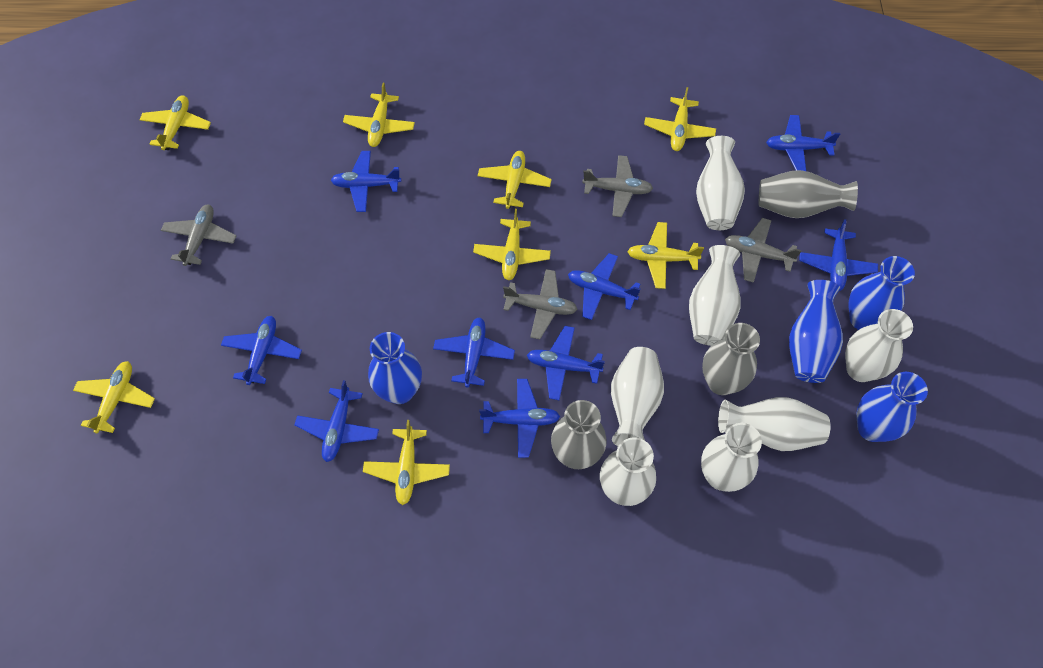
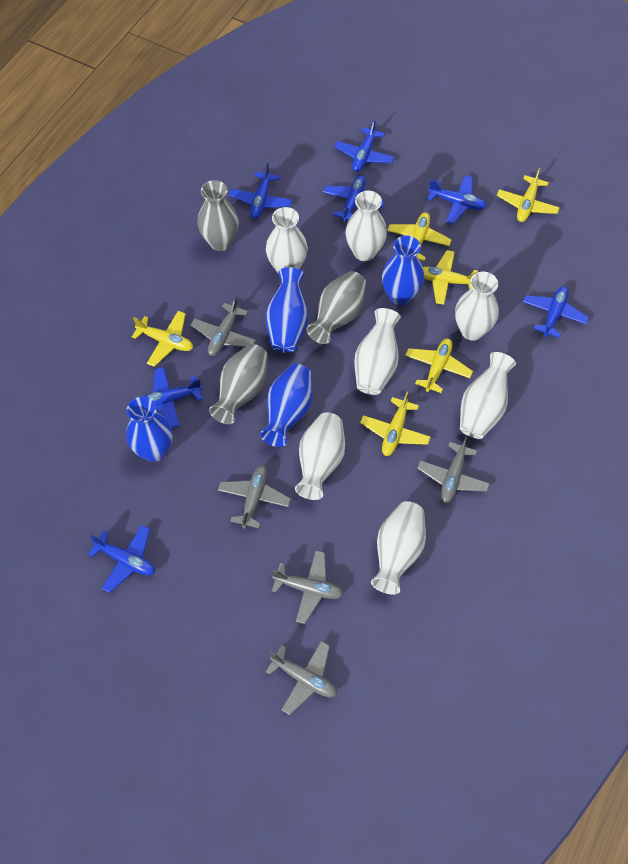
blue plane: 9 -> 7
grey plane: 4 -> 5
yellow plane: 8 -> 6

